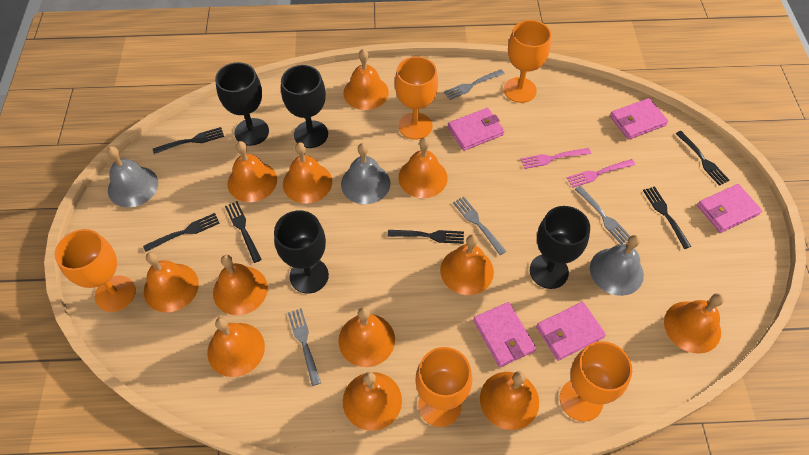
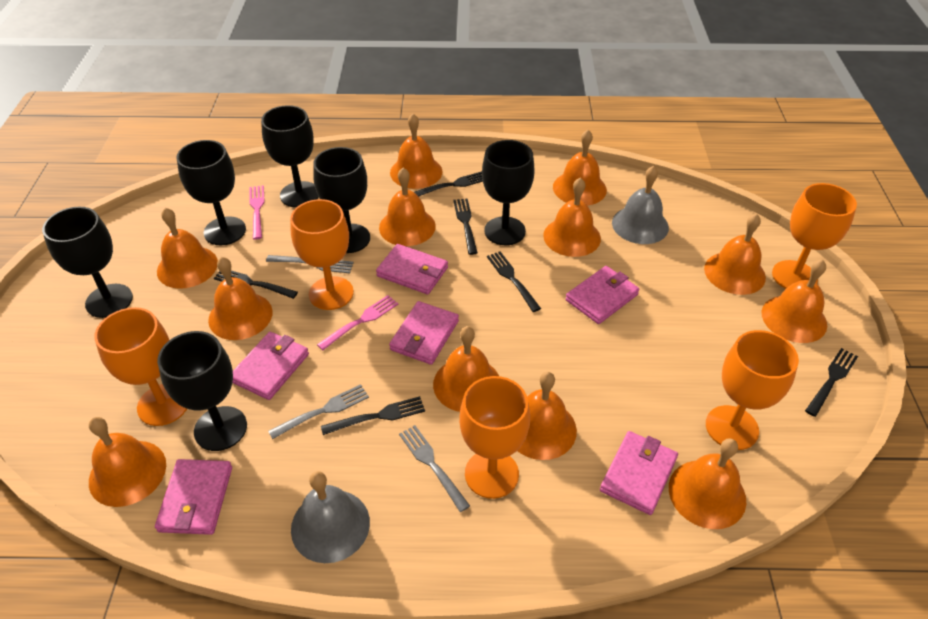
black goblet: 4 -> 6
grey bell: 3 -> 2
grey fork: 4 -> 3
pink wallet: 5 -> 6

